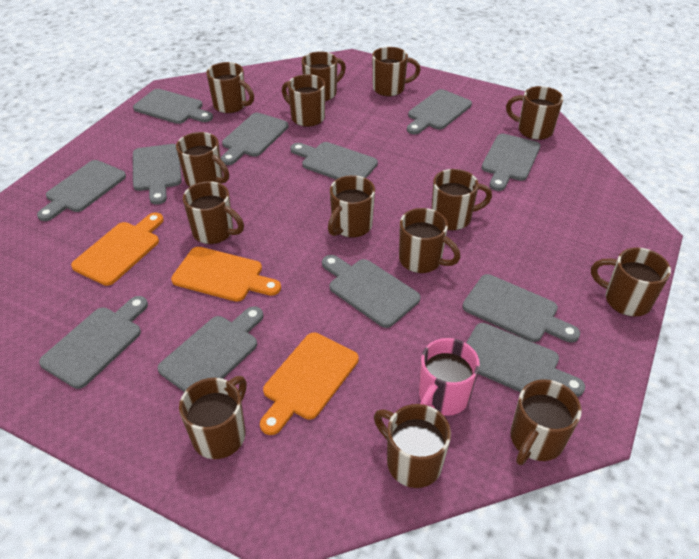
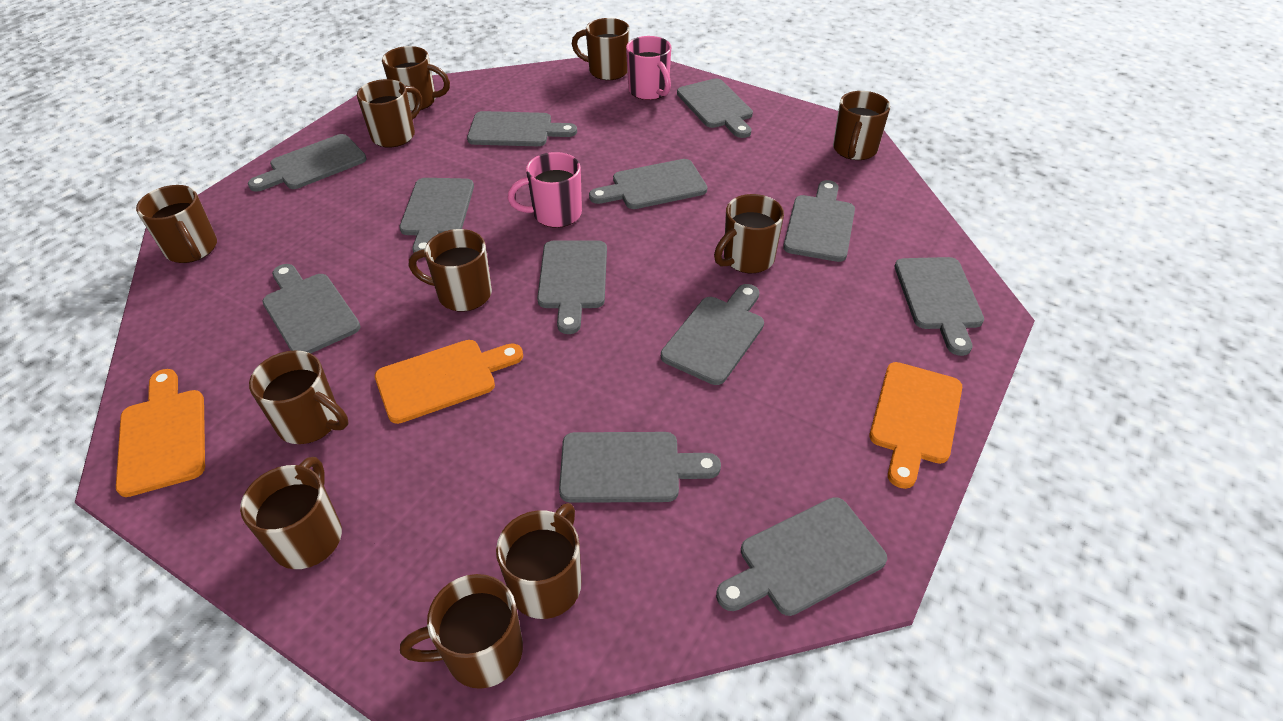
brown mug: 14 -> 11
pink mug: 1 -> 2

